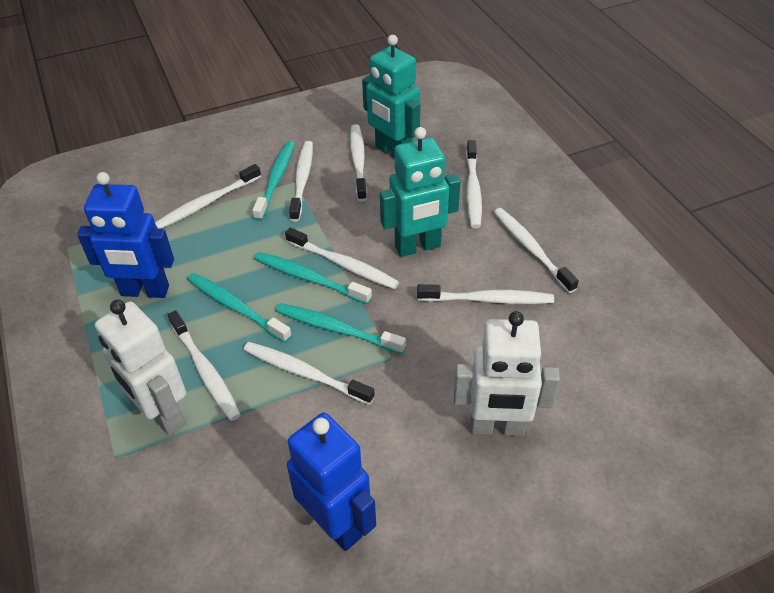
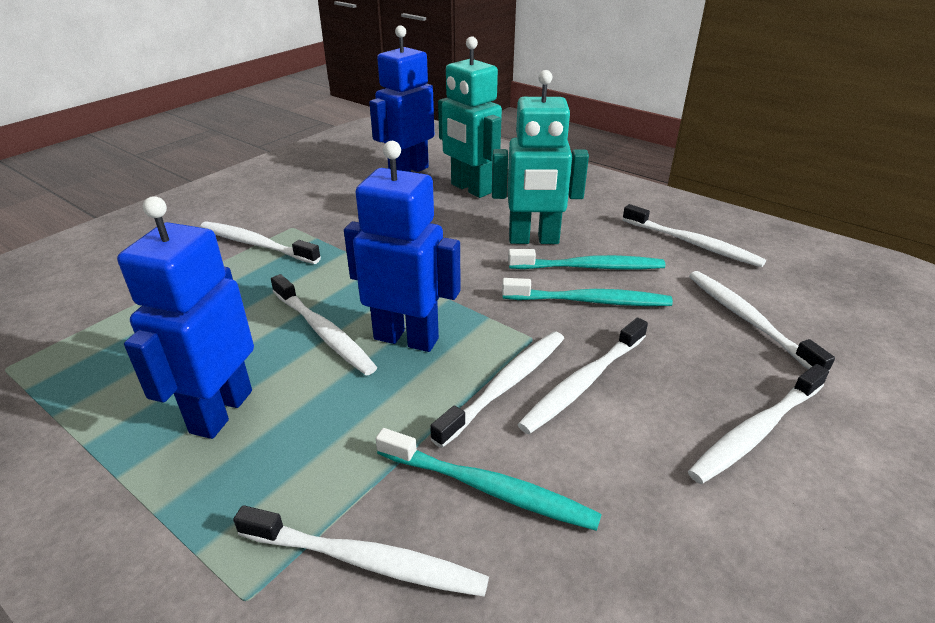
blue robot: 2 -> 3
turquoise toothbrush: 4 -> 3
white robot: 2 -> 0
white toothbrush: 9 -> 8

